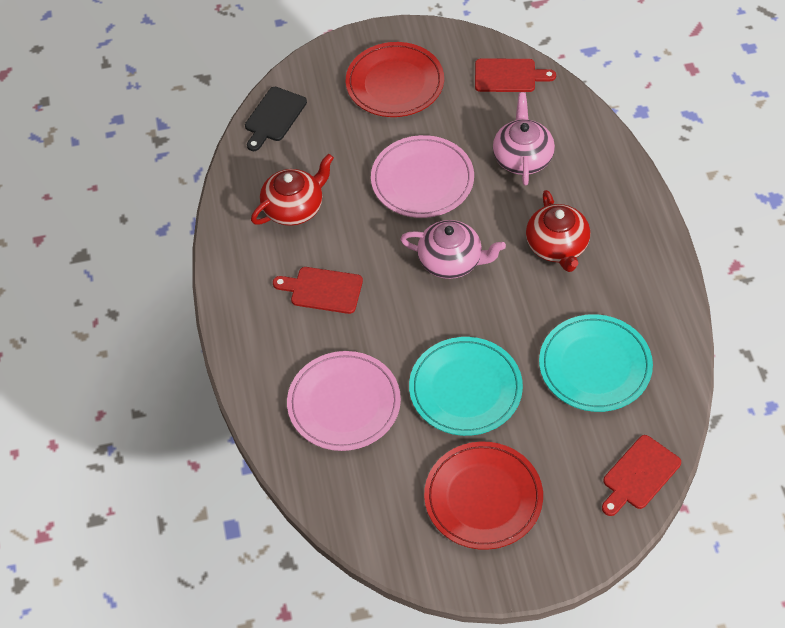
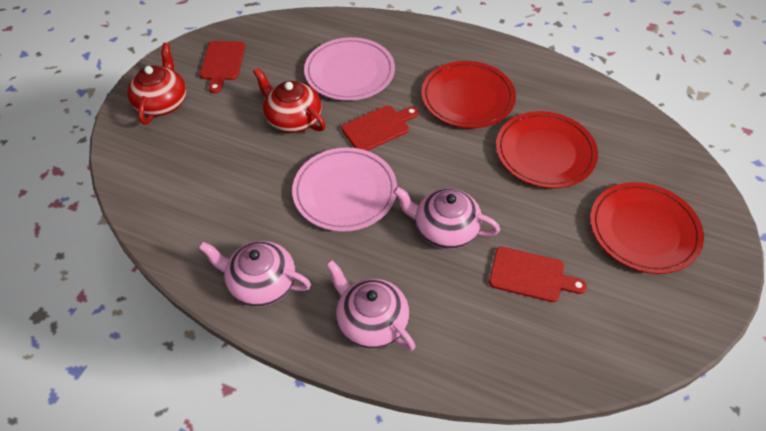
black cutting board: 1 -> 0
pink teapot: 2 -> 3
red plate: 2 -> 3
turquoise plate: 2 -> 0

